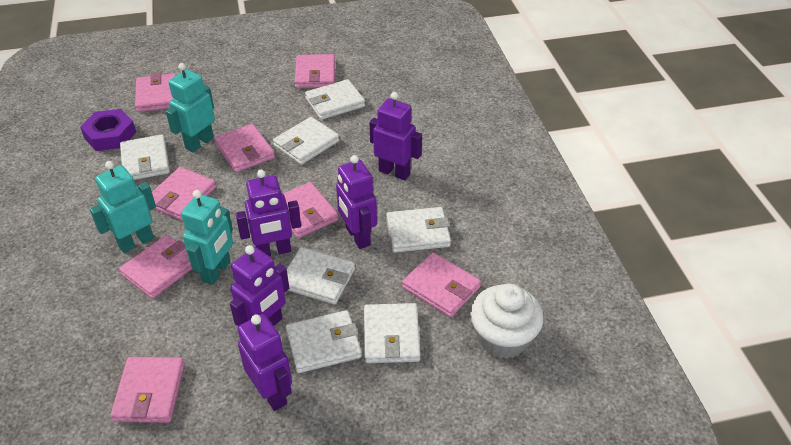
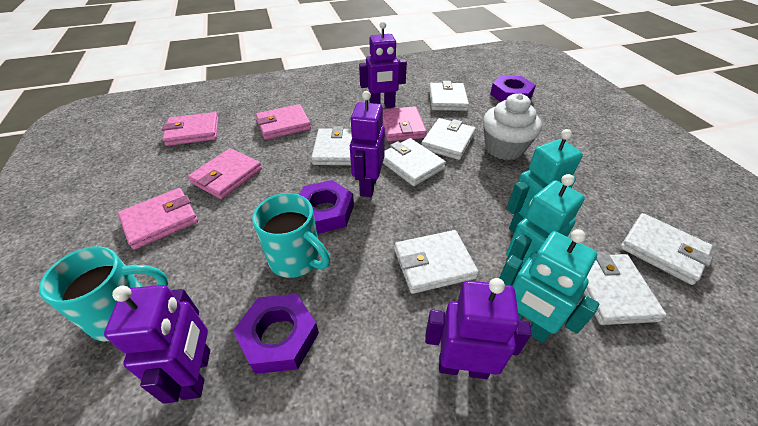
pink wallet: 8 -> 5
purple nut: 1 -> 3
purple robot: 5 -> 4
turquoise mug: 0 -> 2

